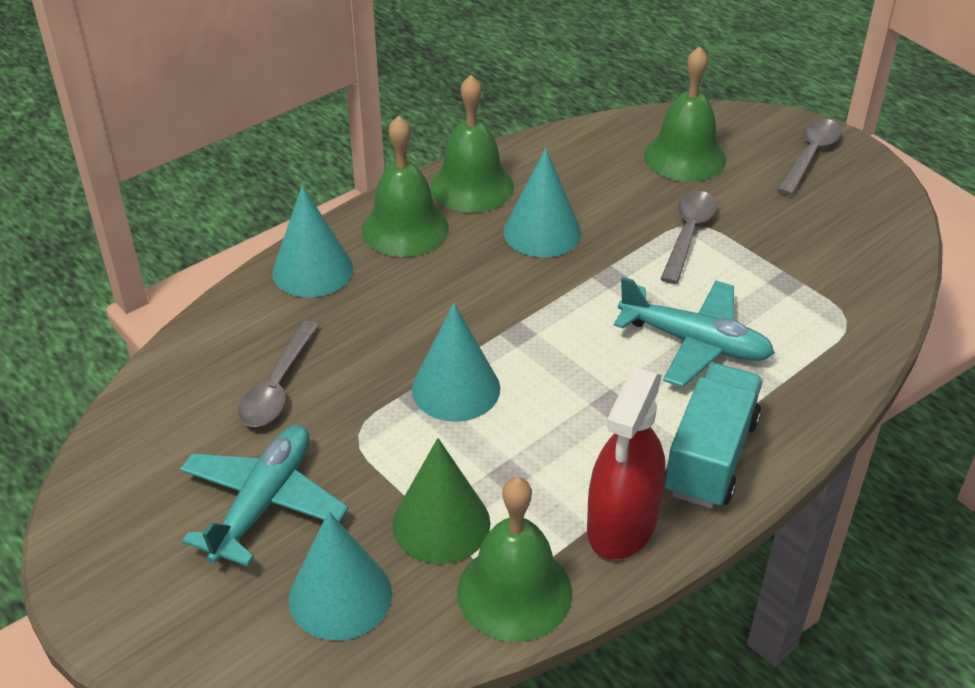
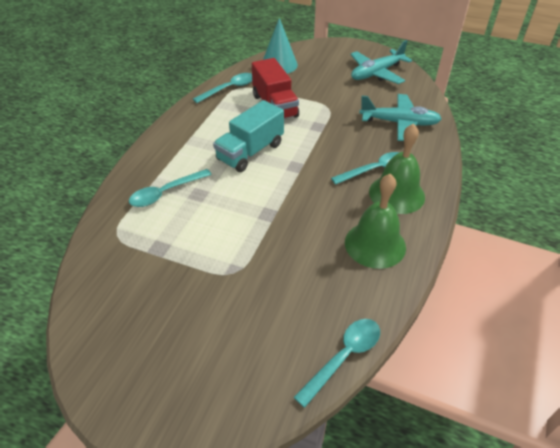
green bell: 4 -> 2
green cone: 1 -> 0
grey spoon: 3 -> 0
red spray bottle: 1 -> 0
red truck: 0 -> 1
turquoise cone: 4 -> 1
turquoise spoon: 0 -> 4

